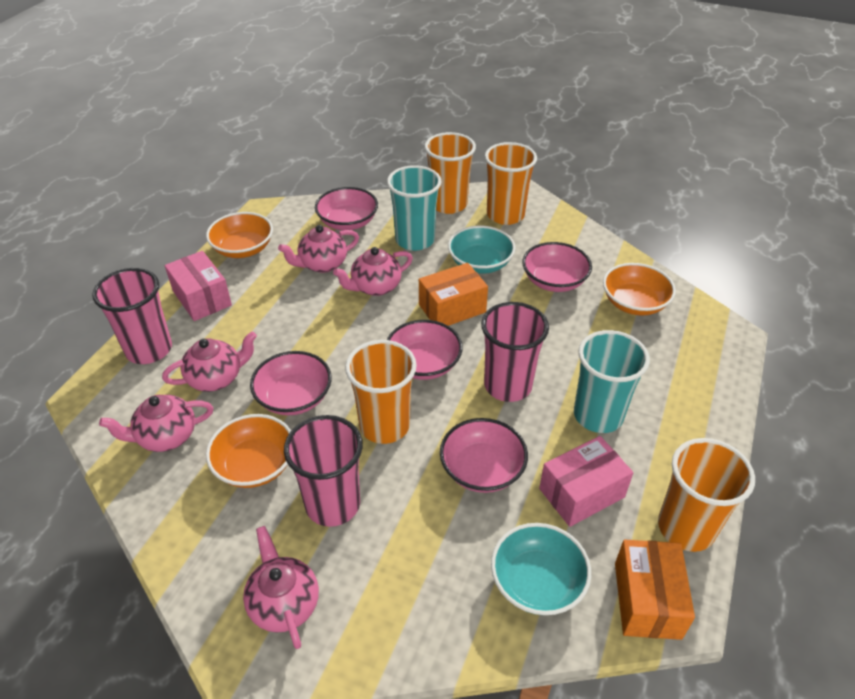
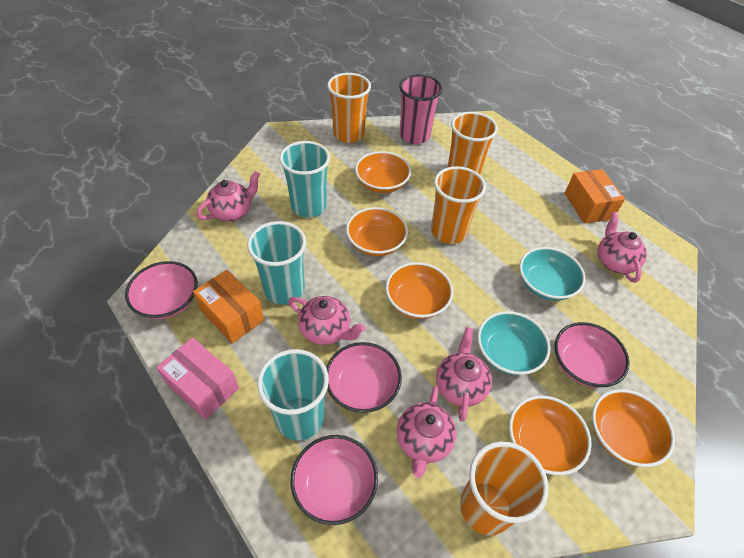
orange bowl: 3 -> 5
pink bowl: 5 -> 4
pink box: 2 -> 1
pink cup: 3 -> 1
turquoise cup: 2 -> 3

